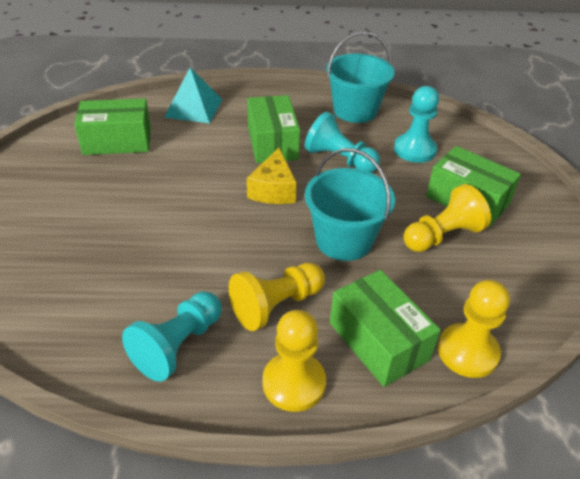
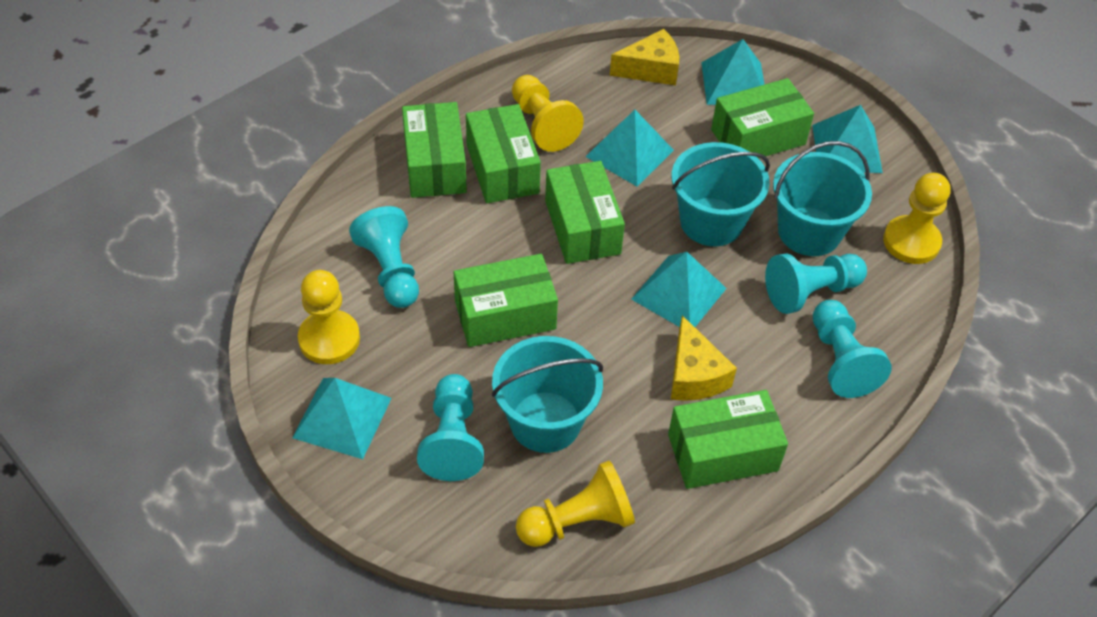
green box: 4 -> 6
turquoise bucket: 2 -> 3
turquoise pawn: 3 -> 4
turquoise pyramid: 1 -> 5
yellow cheese: 1 -> 2

